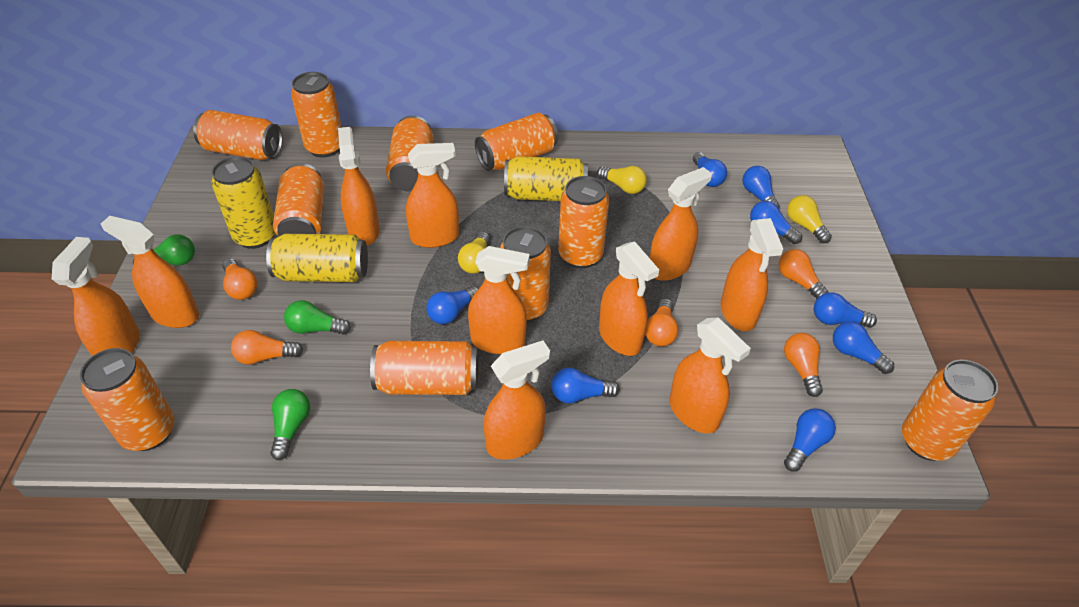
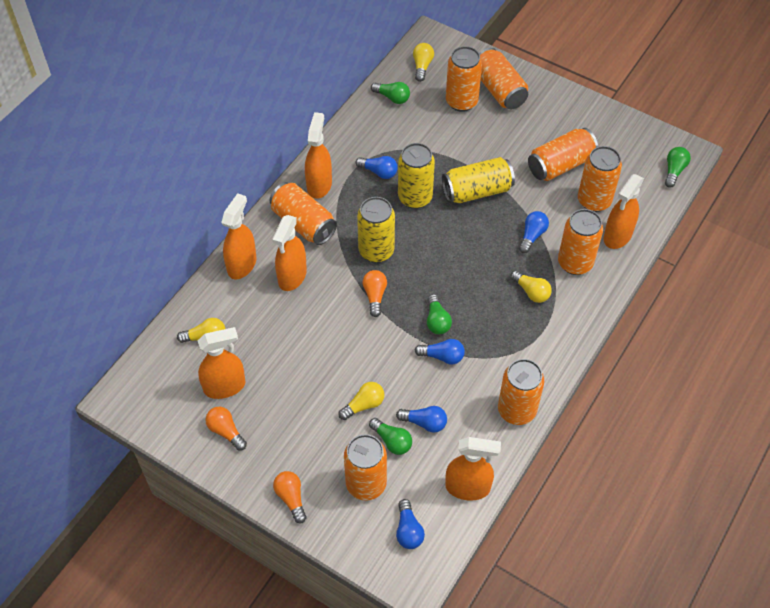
blue light bulb: 8 -> 5
green light bulb: 3 -> 4
orange can: 10 -> 8
orange light bulb: 5 -> 3
orange spray bottle: 10 -> 6
yellow light bulb: 3 -> 4

